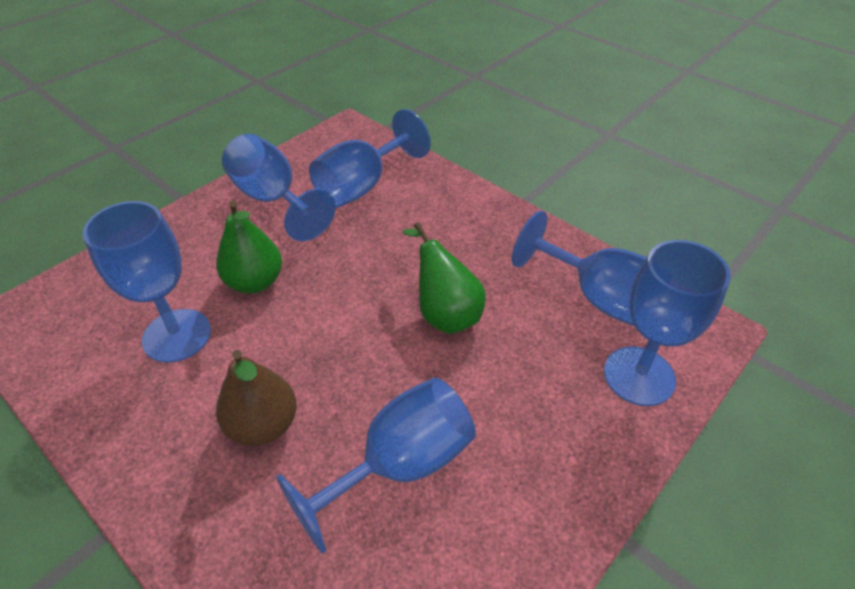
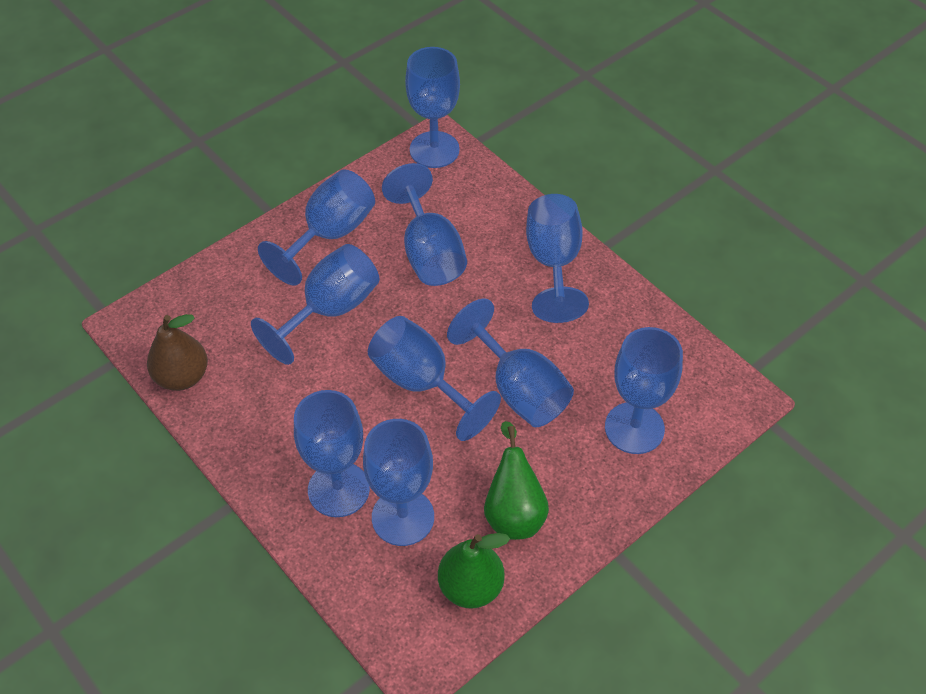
blue goblet: 6 -> 10

